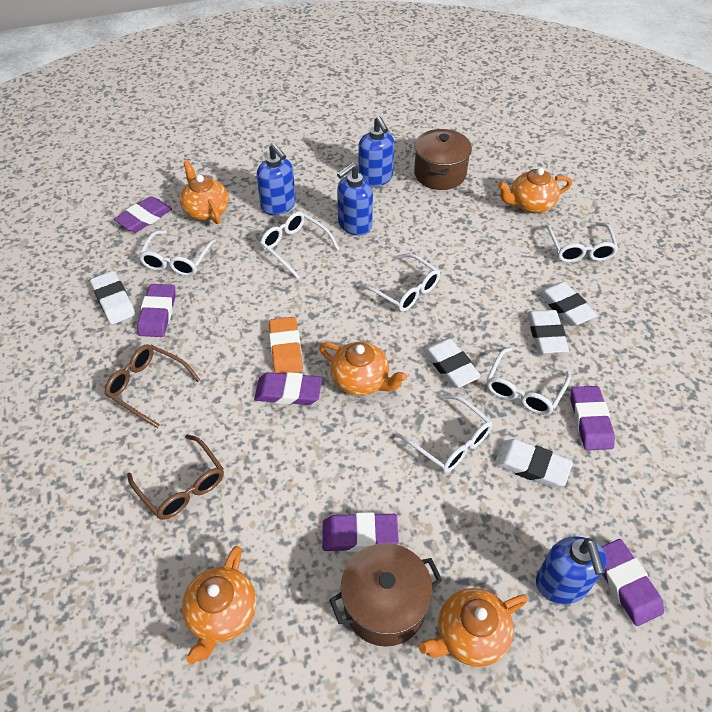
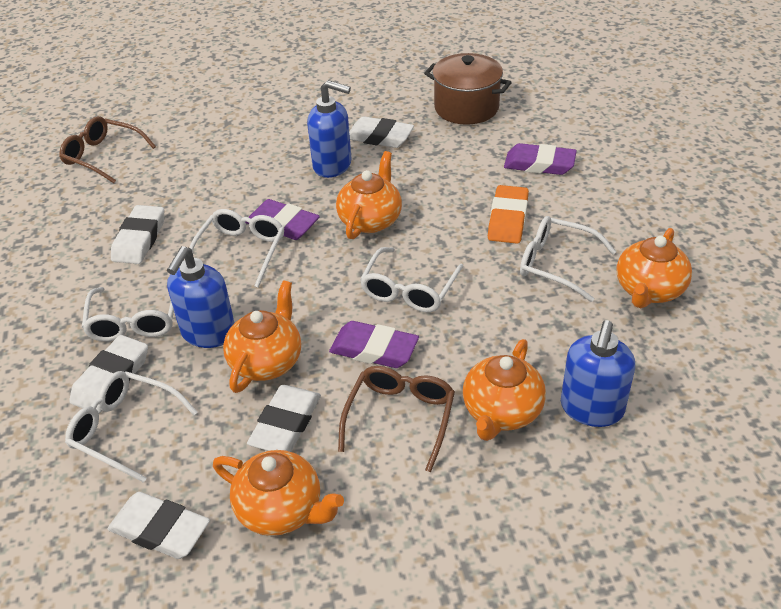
blue soap dispenser: 4 -> 3
brown pot: 2 -> 1
purple eraser: 6 -> 3
white glasses: 6 -> 5

